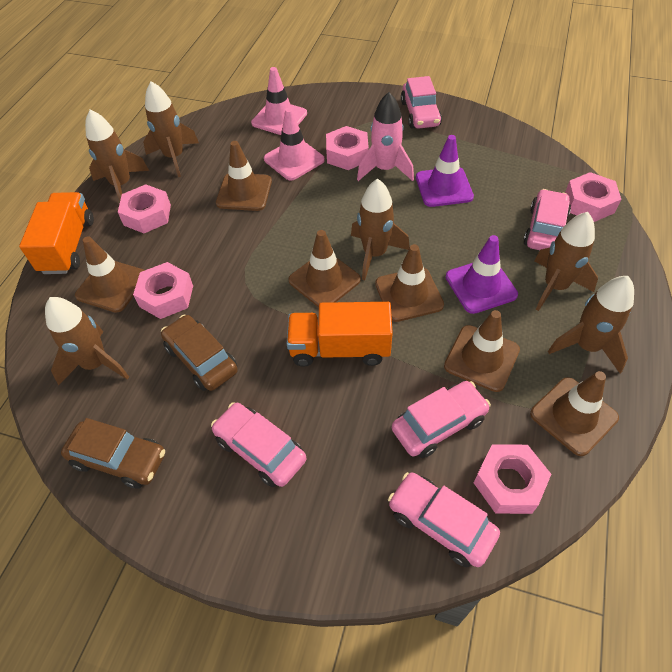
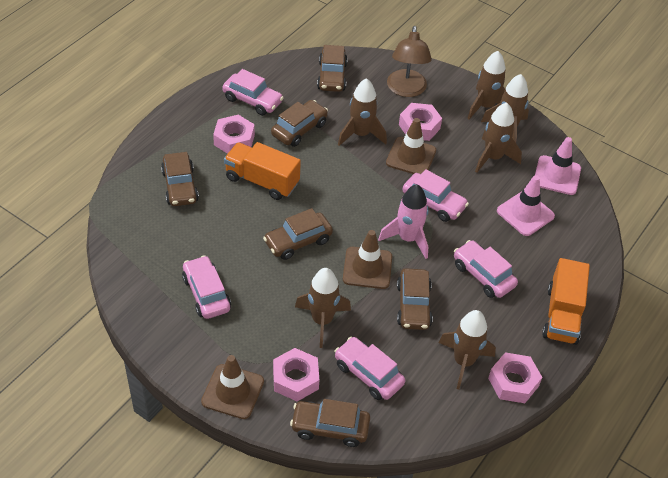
brown car: 2 -> 6
brown lamp: 0 -> 1
brown traffic cone: 6 -> 3
pink nut: 5 -> 4
purple traffic cone: 2 -> 0

